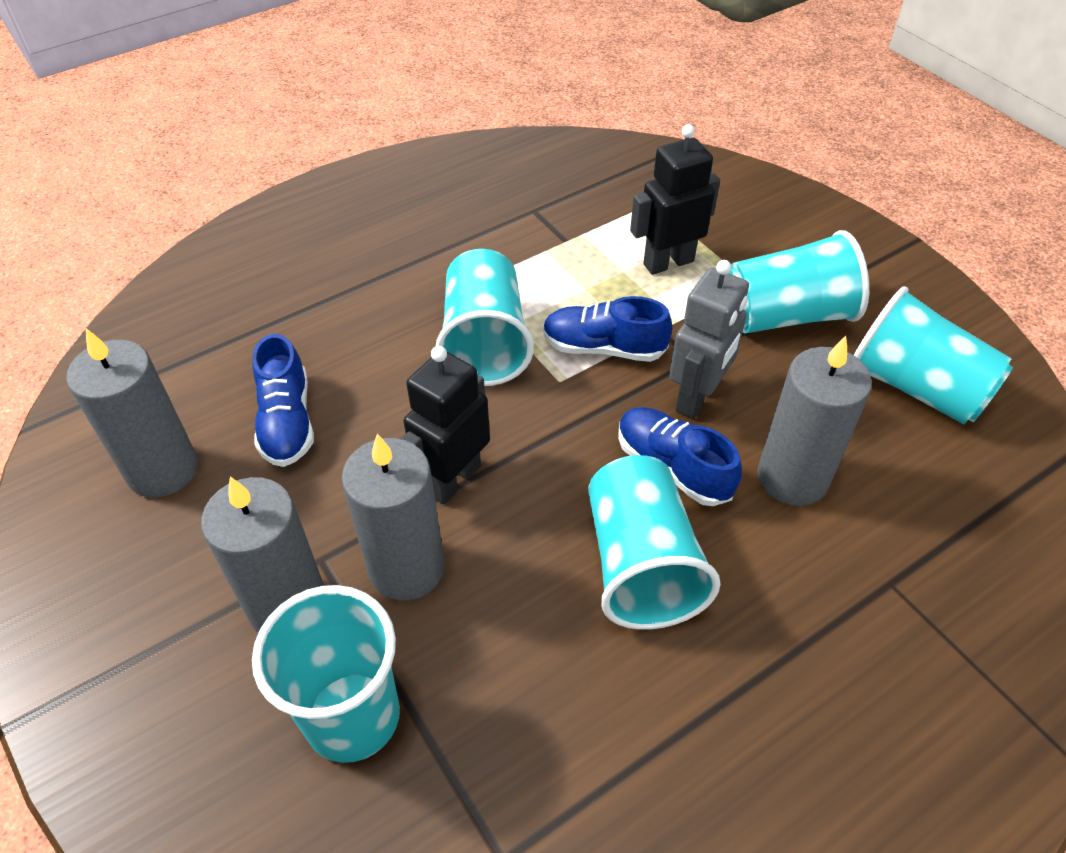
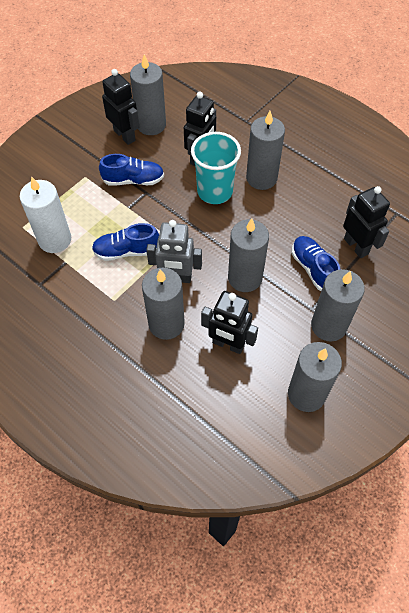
black robot: 2 -> 4
grey candle: 4 -> 6
turquoise cup: 5 -> 1
white candle: 0 -> 1

